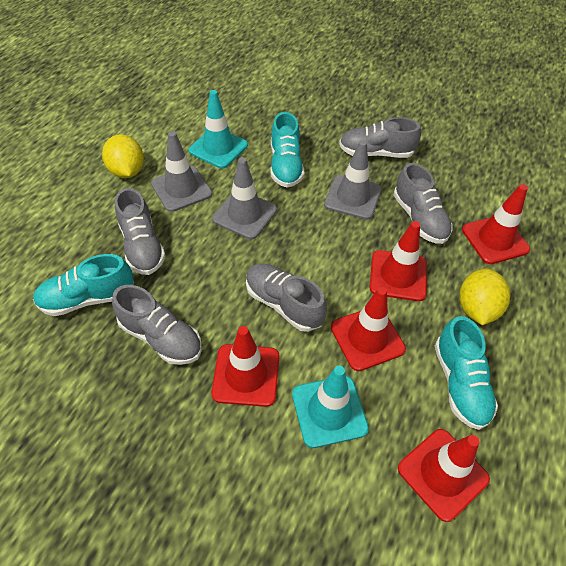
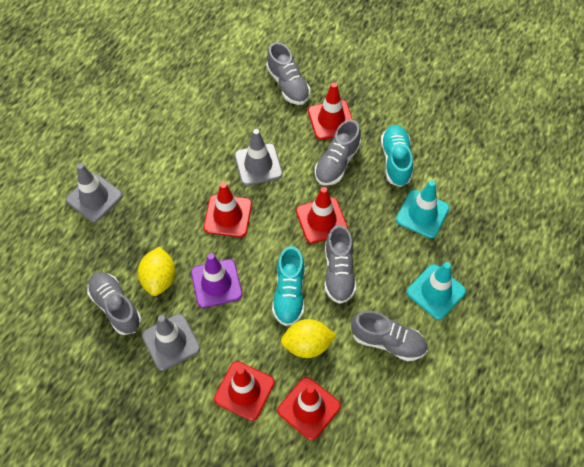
purple traffic cone: 0 -> 1
turquoise shoe: 3 -> 2

